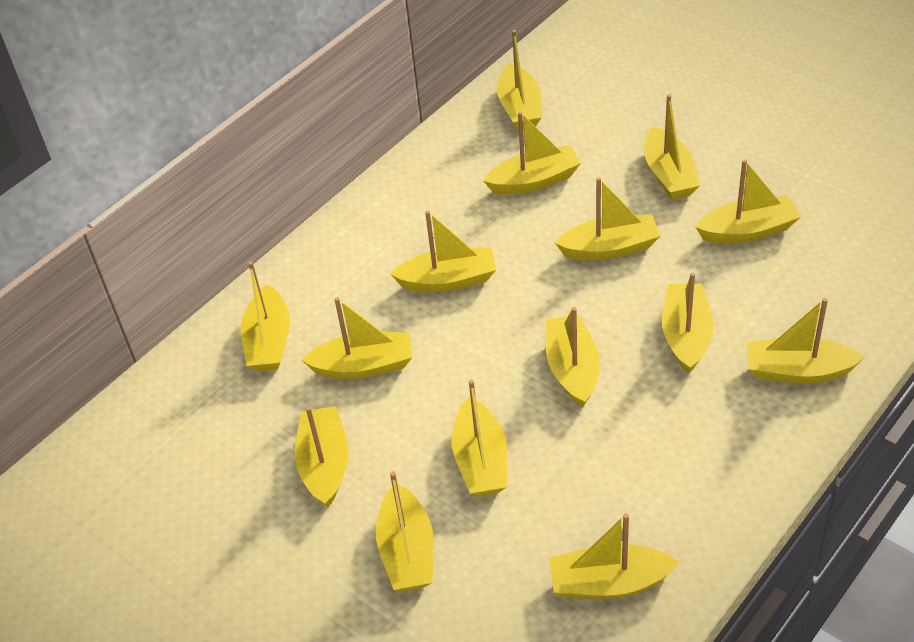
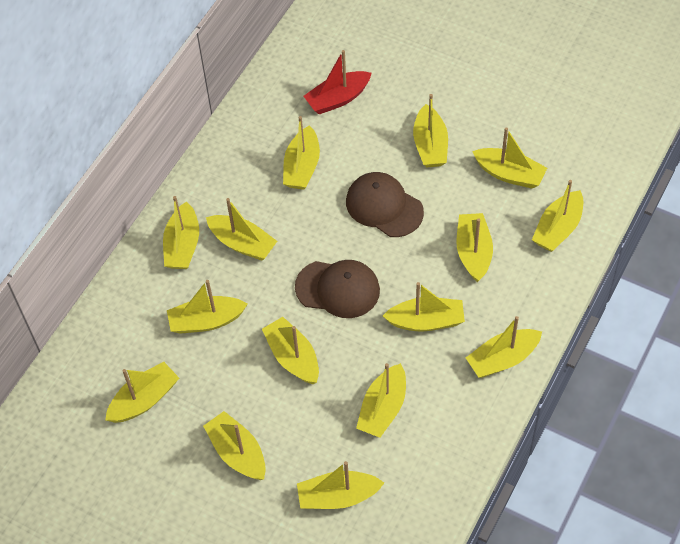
brown cap: 0 -> 2
red boat: 0 -> 1

